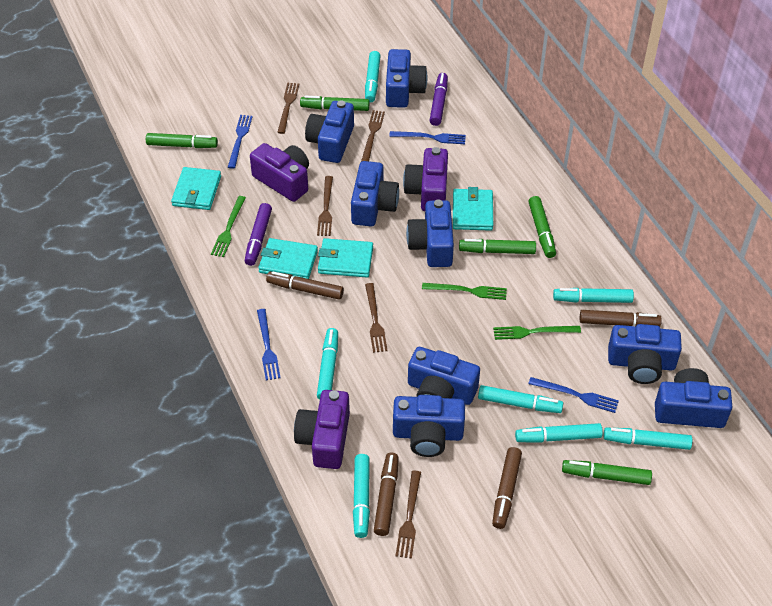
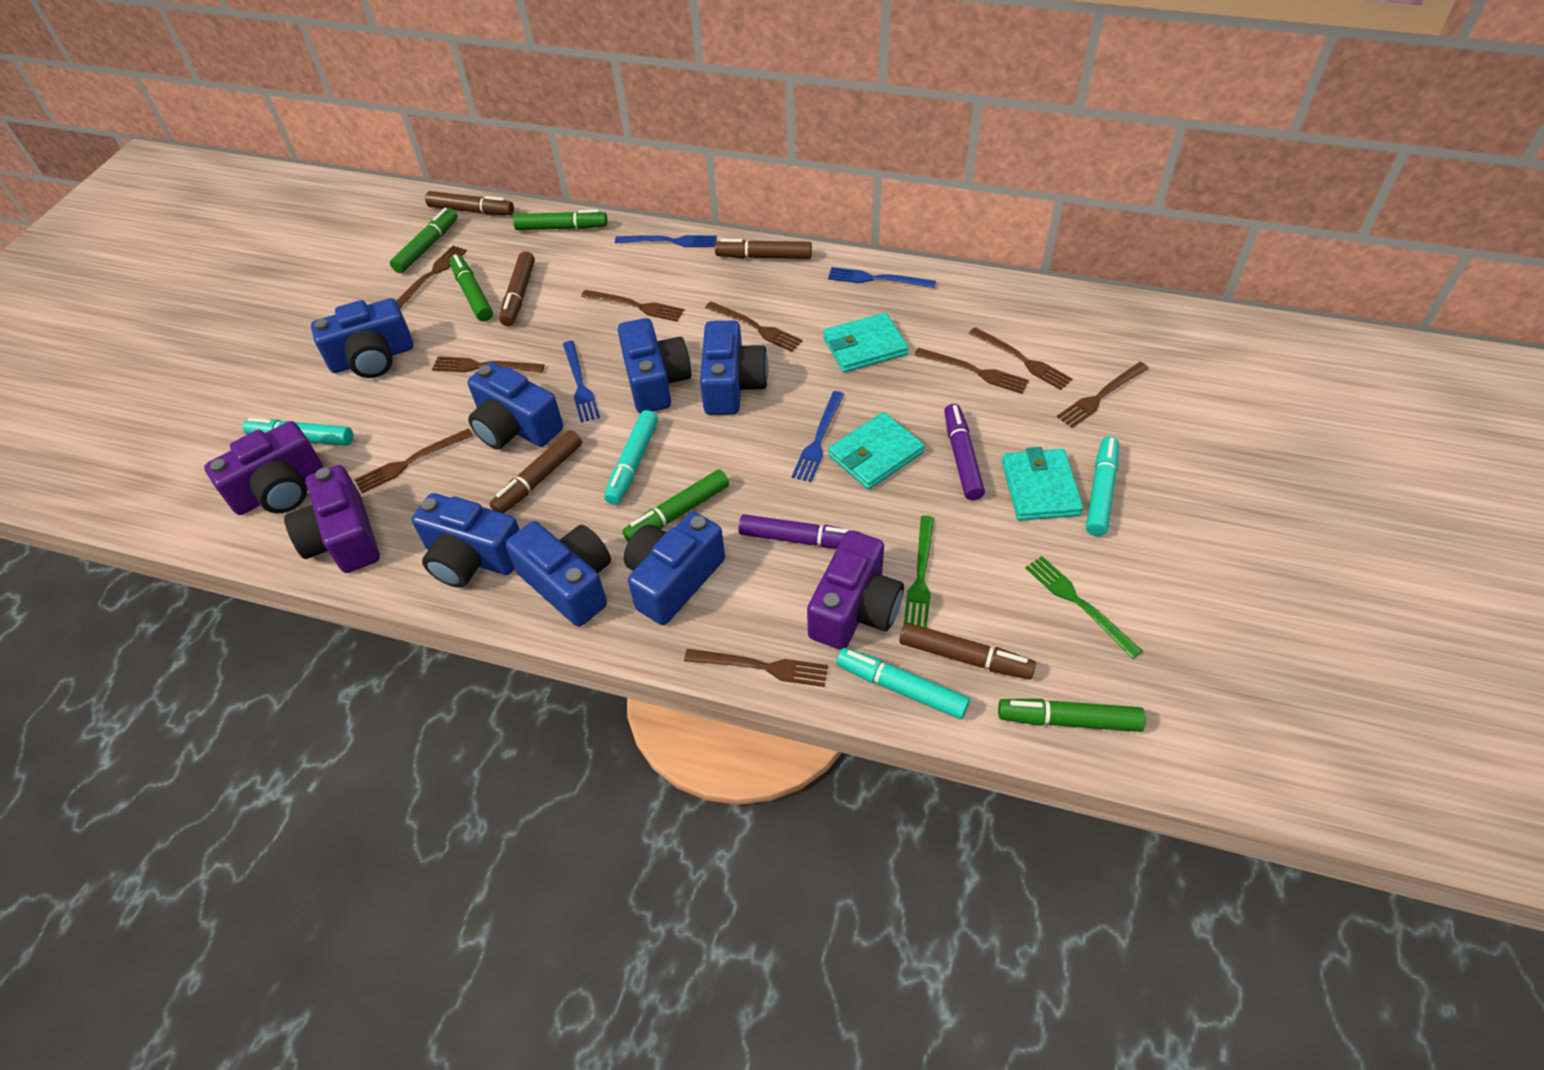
blue camera: 8 -> 7
brown fork: 5 -> 9
brown marker: 4 -> 5
green fork: 3 -> 2
turquoise marker: 7 -> 4
turquoise wallet: 4 -> 3

